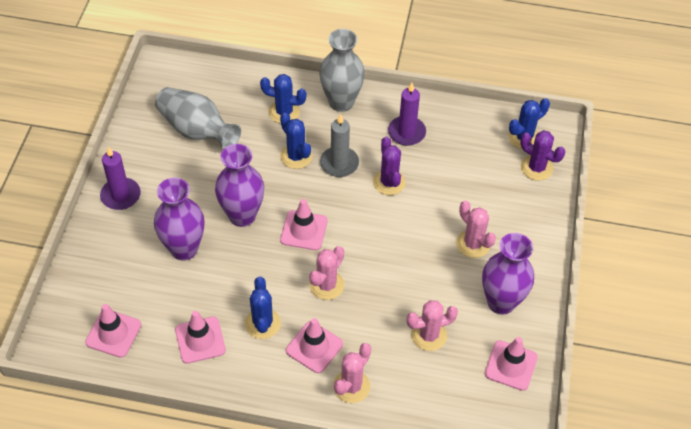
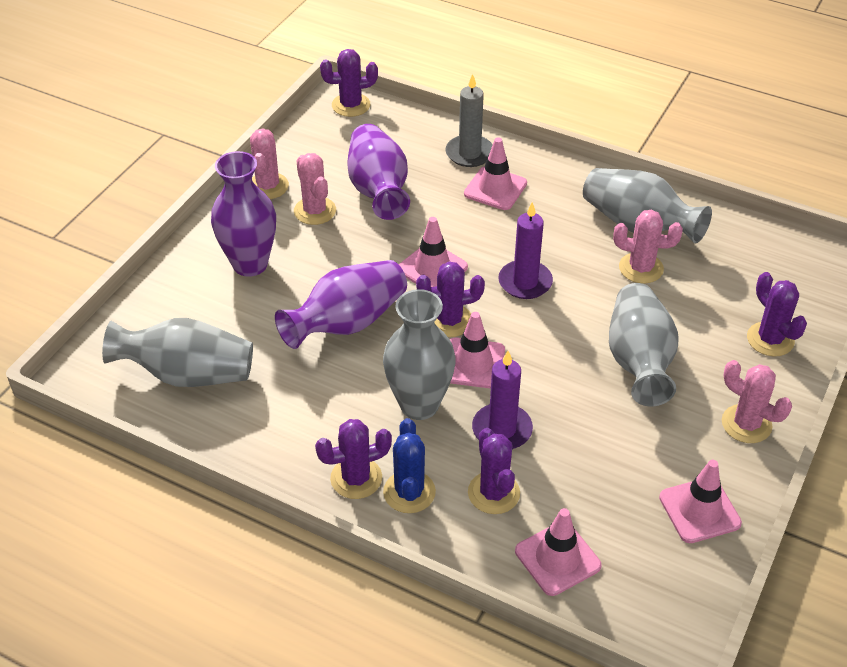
blue cactus: 4 -> 1
grey vase: 2 -> 4
purple cactus: 2 -> 5

